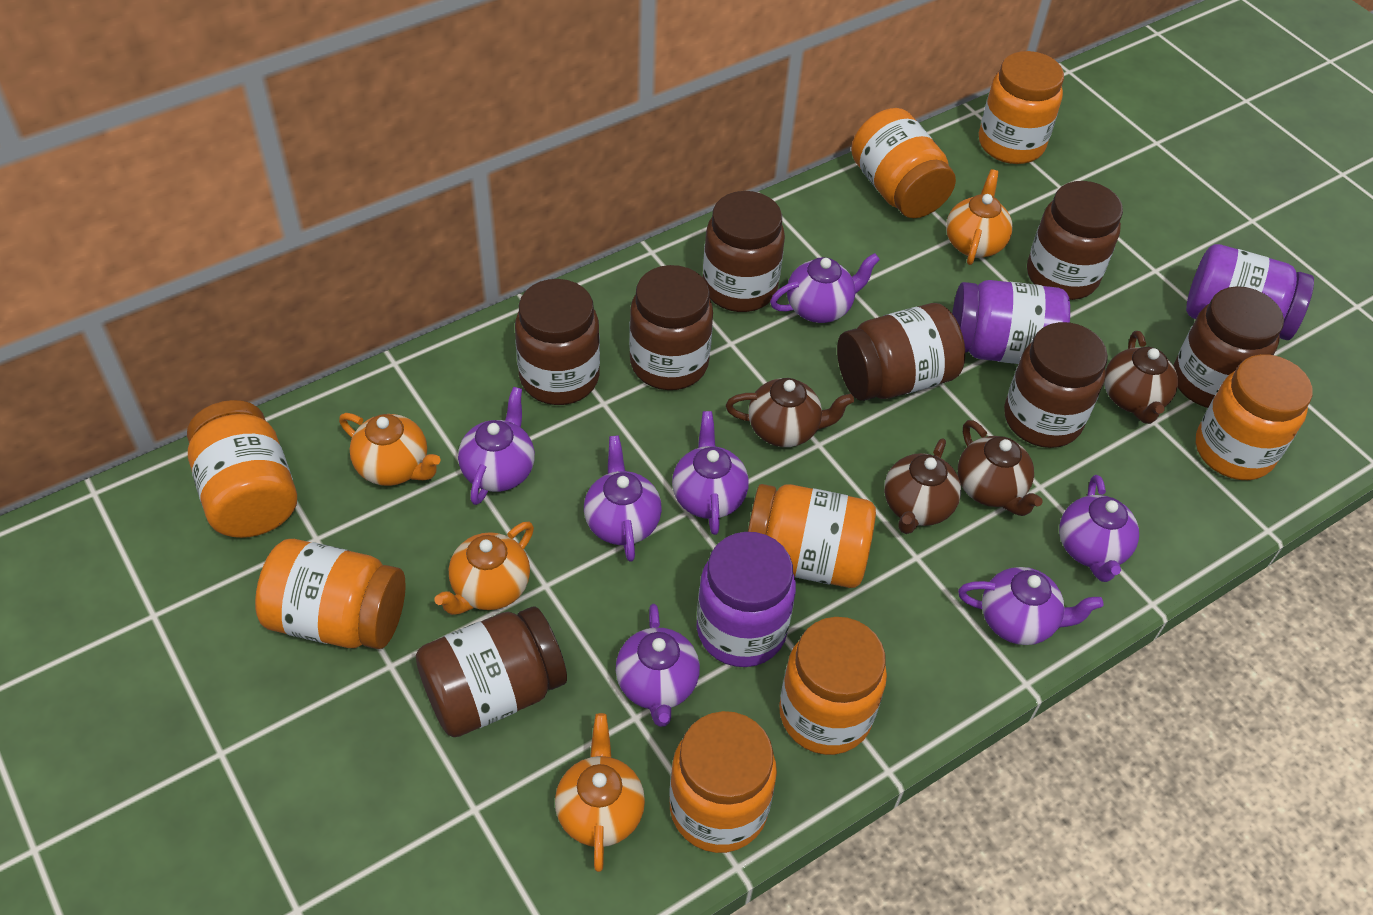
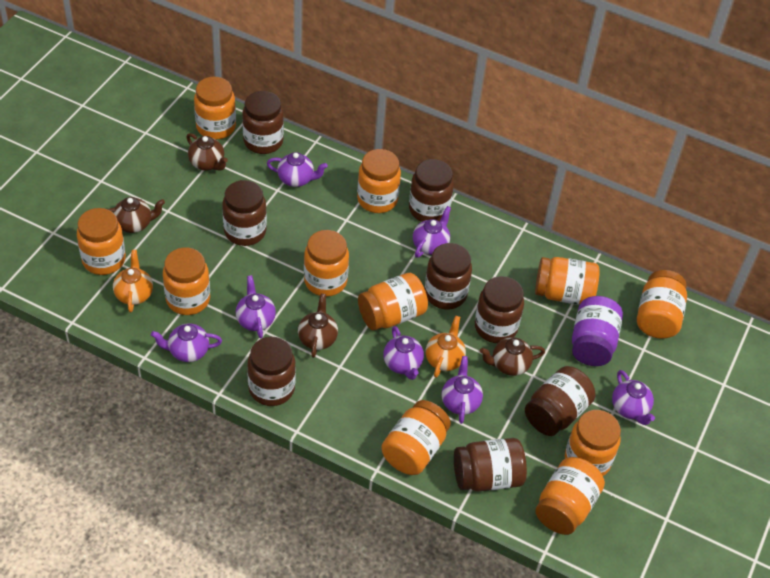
orange jar: 8 -> 11
orange teapot: 4 -> 2
purple jar: 3 -> 1

